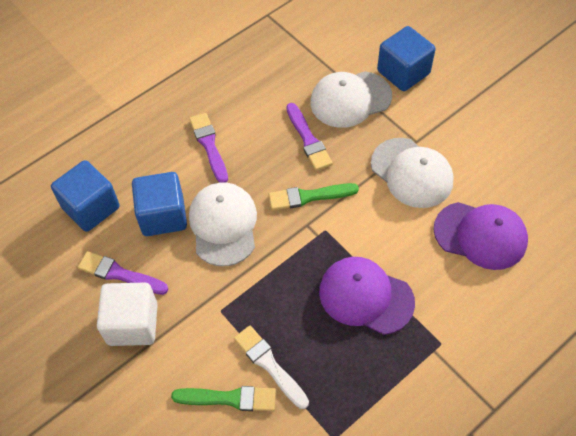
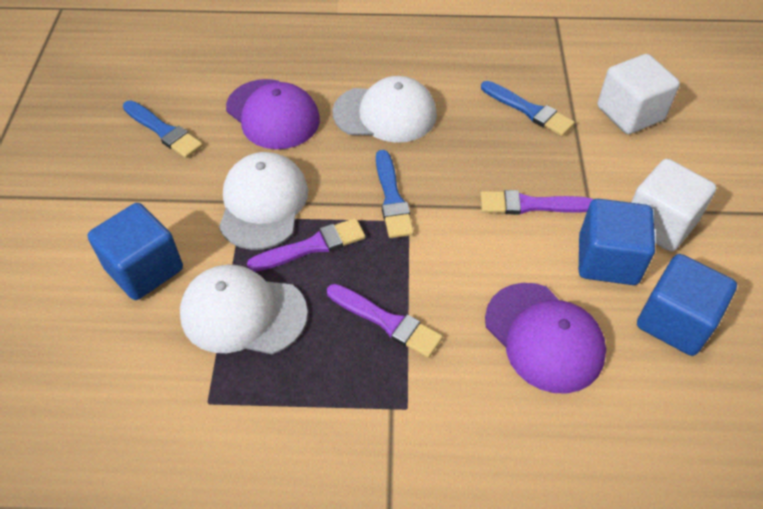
blue brush: 0 -> 3
green brush: 2 -> 0
white brush: 1 -> 0
white cube: 1 -> 2

